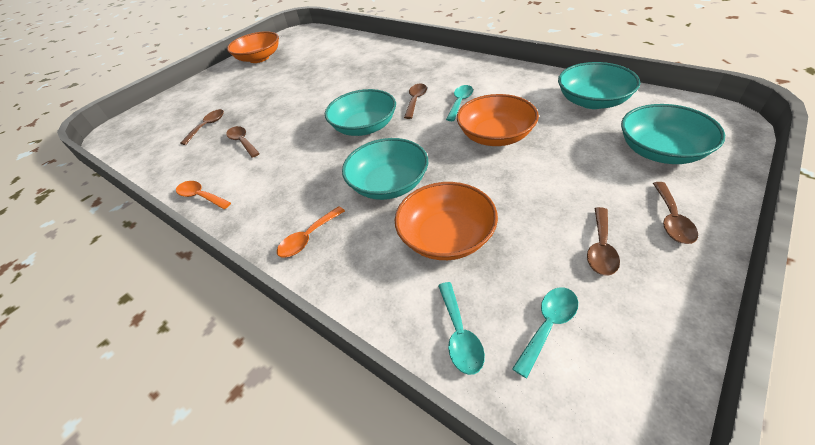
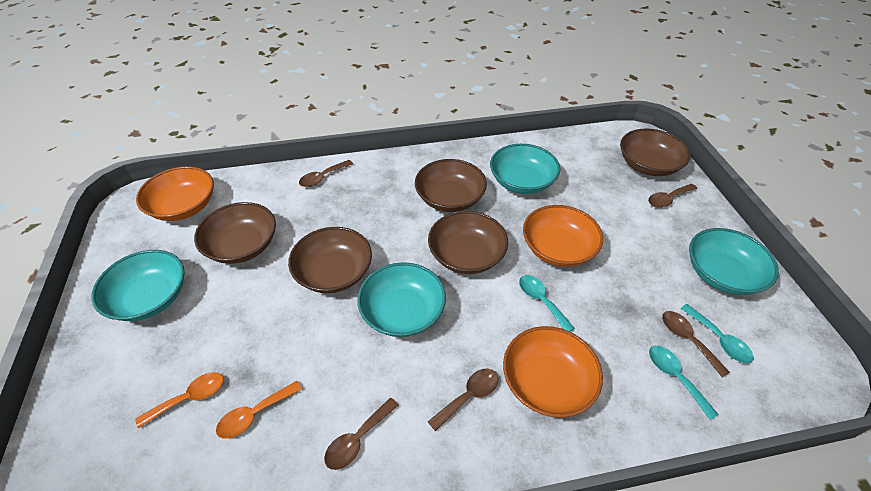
brown bowl: 0 -> 5

